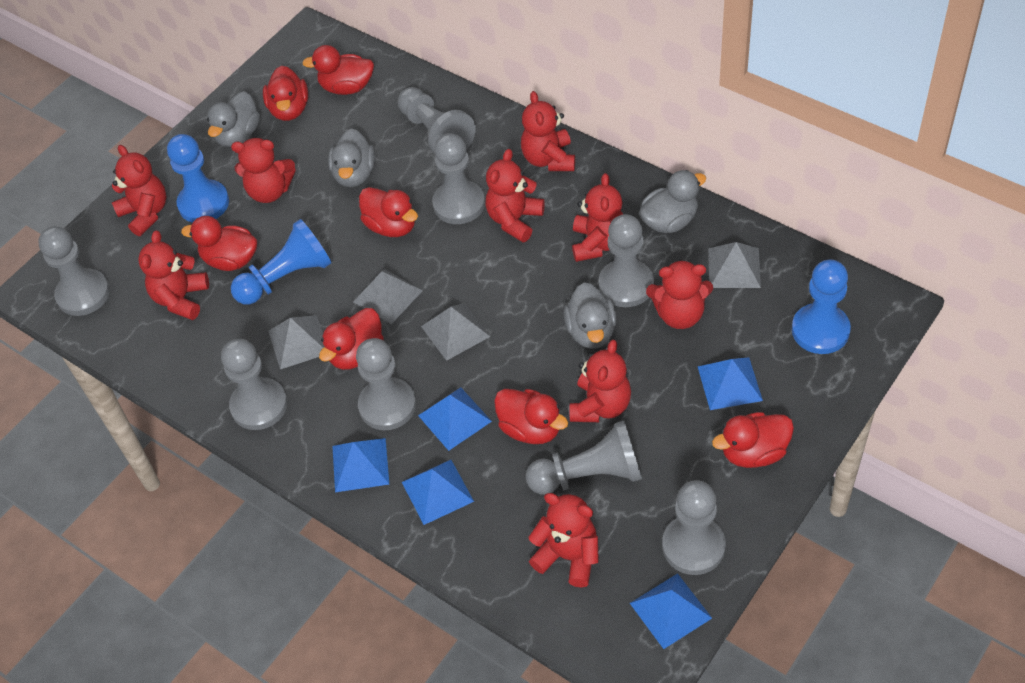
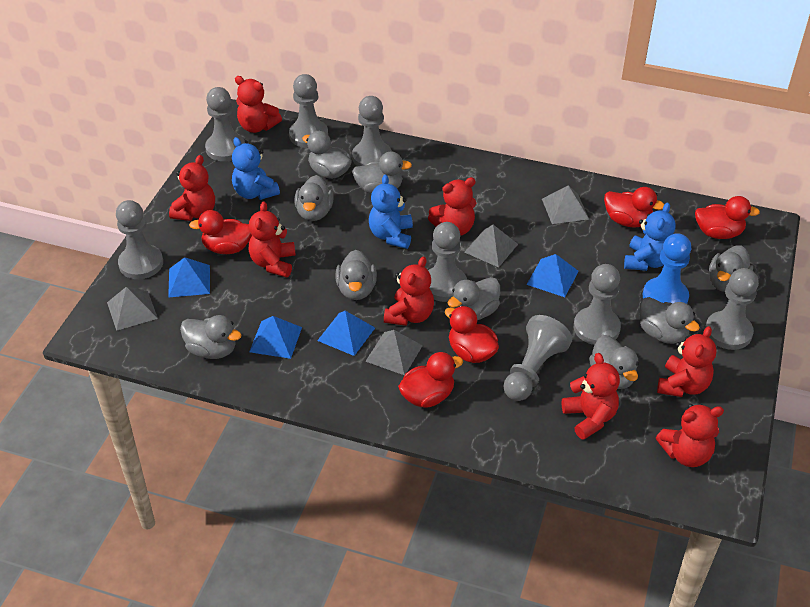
blue pawn: 3 -> 1
blue pyramid: 5 -> 4
blue teddy bear: 0 -> 3
grey duck: 4 -> 9
red duck: 7 -> 5
red teddy bear: 9 -> 8

